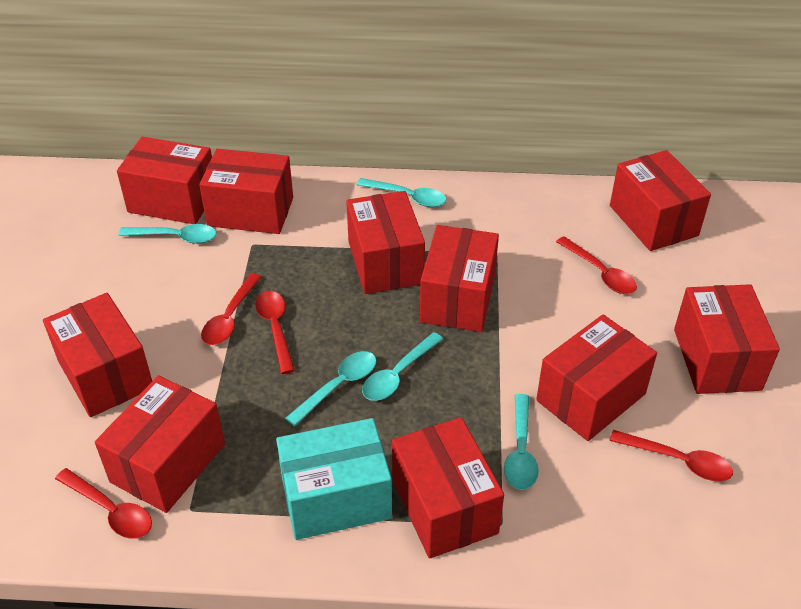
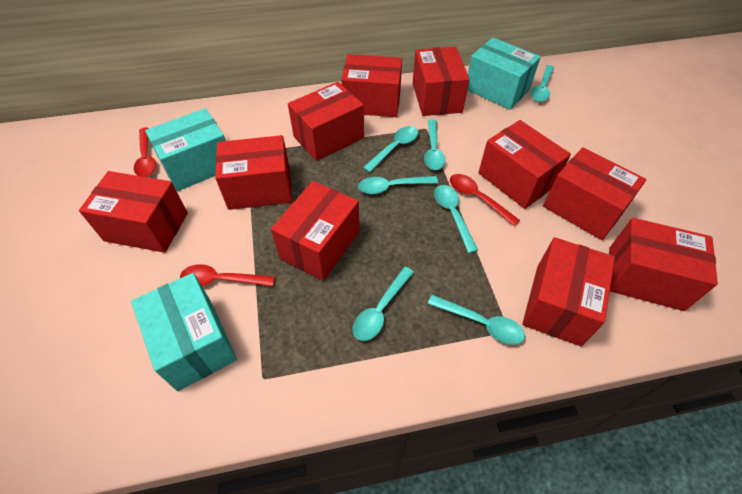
red spoon: 5 -> 3
turquoise box: 1 -> 3
turquoise spoon: 5 -> 7

